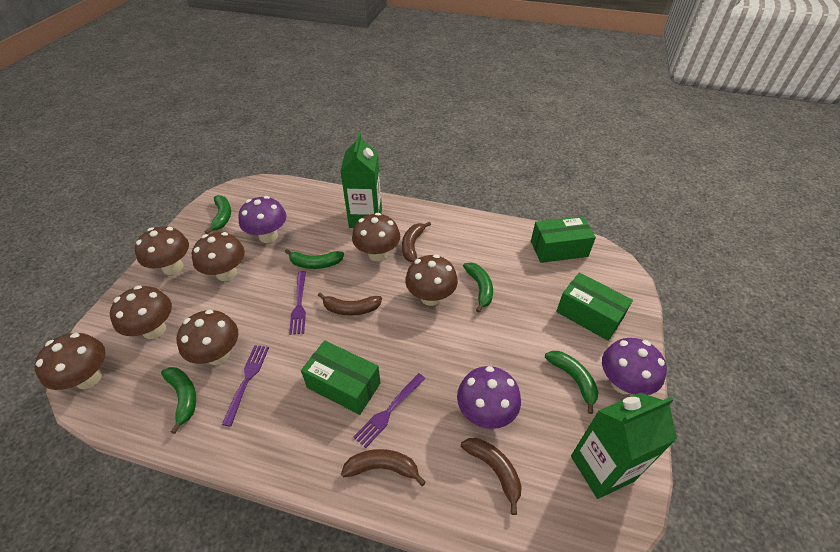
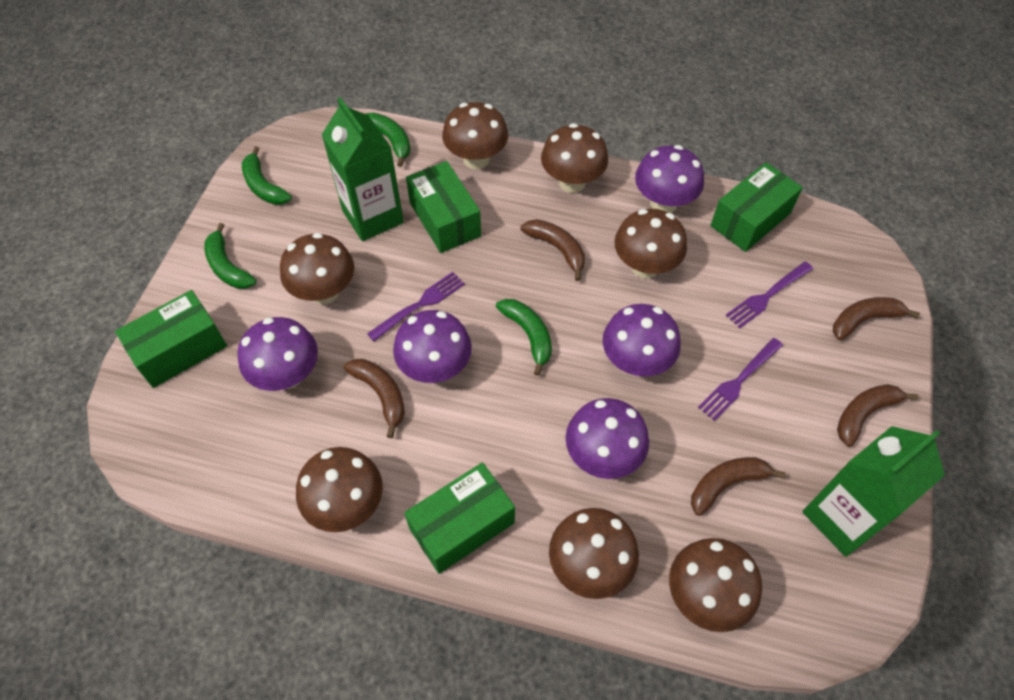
brown banana: 4 -> 5
green banana: 5 -> 4
green box: 3 -> 4
purple mushroom: 3 -> 5

